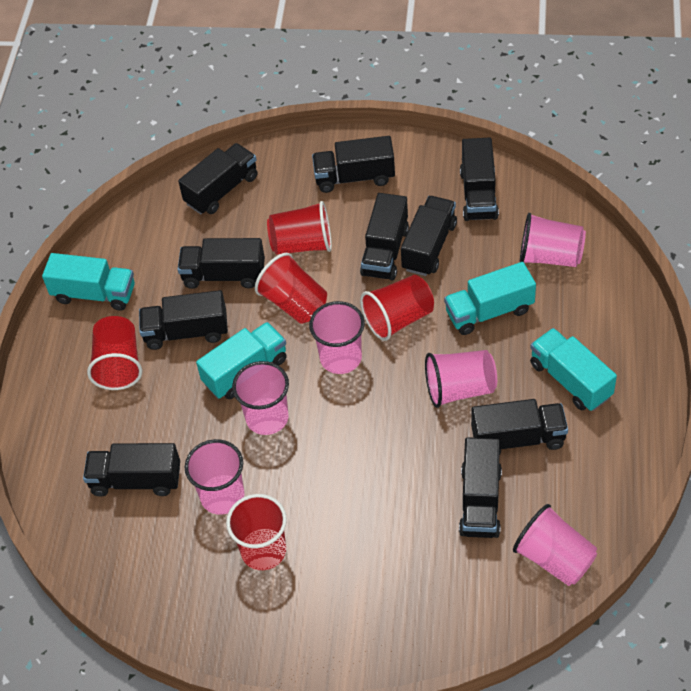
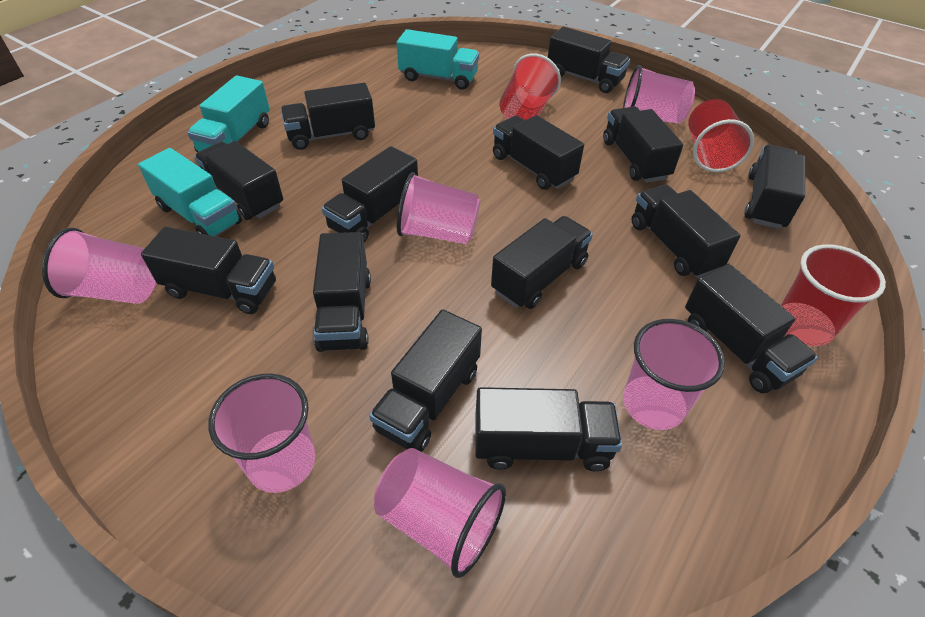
black truck: 10 -> 14
red cup: 5 -> 3
turquoise truck: 4 -> 3

